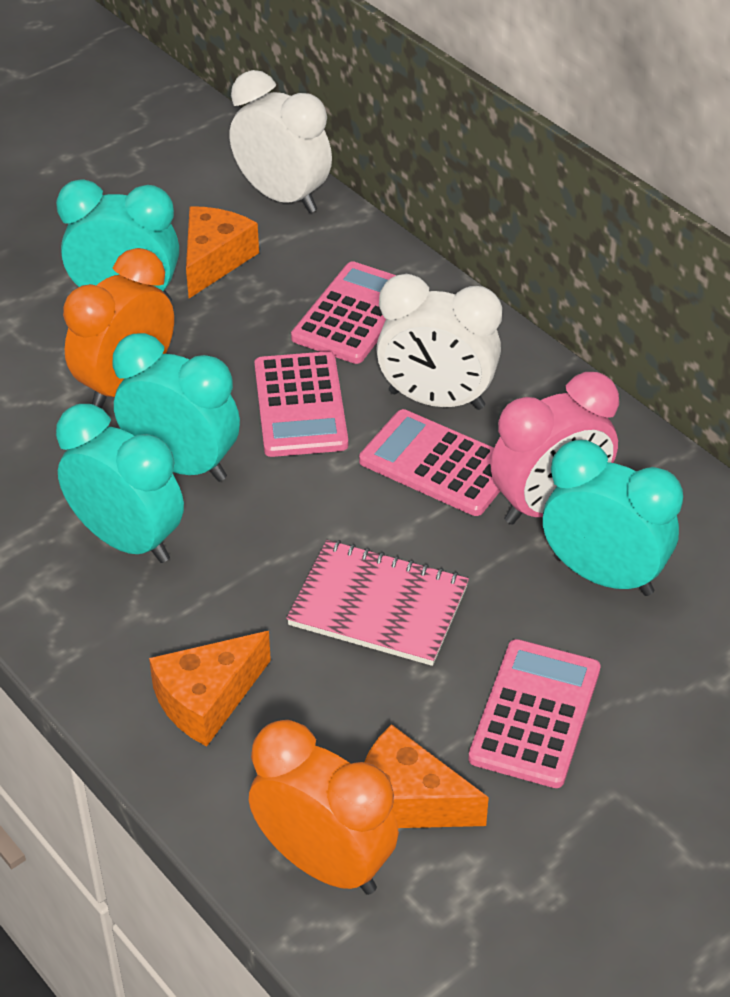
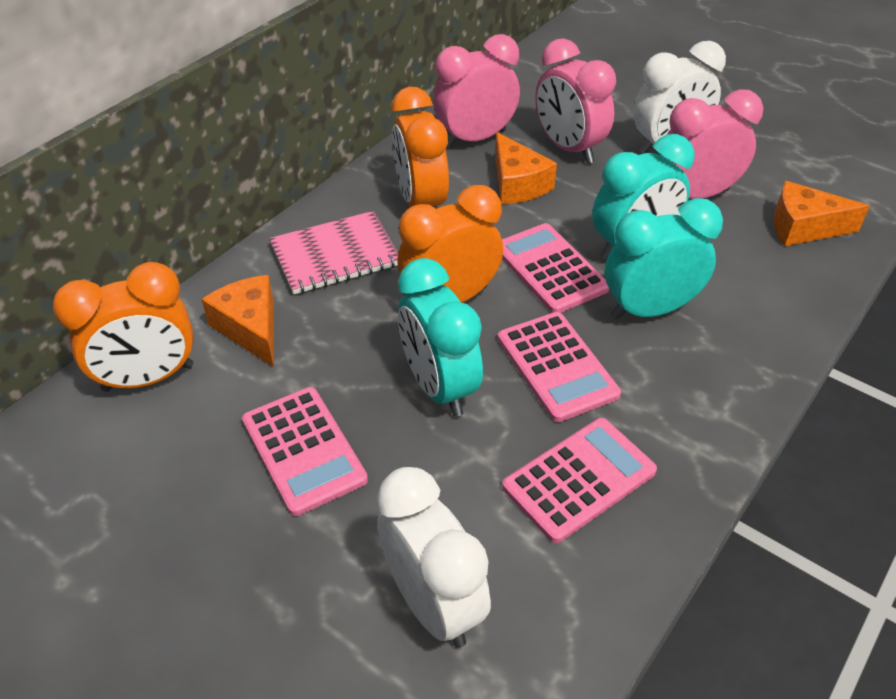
orange clock: 2 -> 3
pink clock: 1 -> 3
turquoise clock: 4 -> 3

